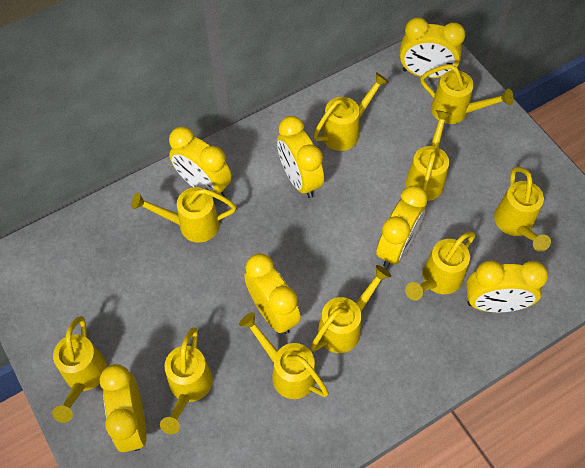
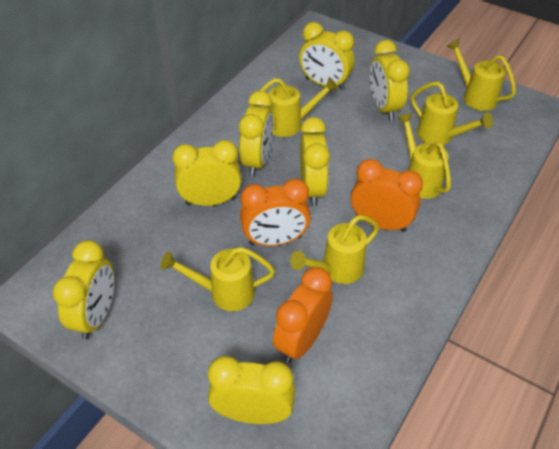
orange clock: 0 -> 3
yellow watering can: 10 -> 6

